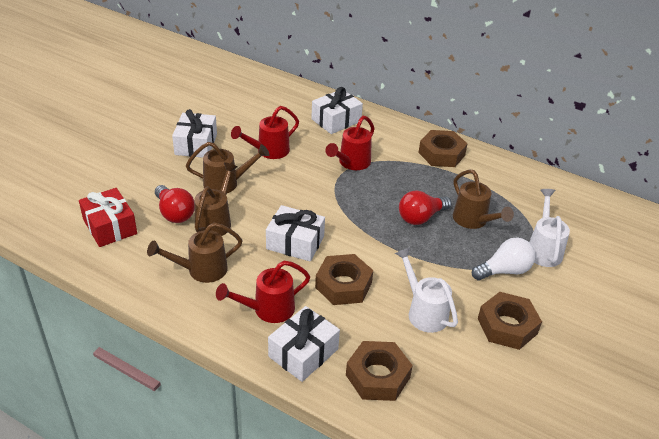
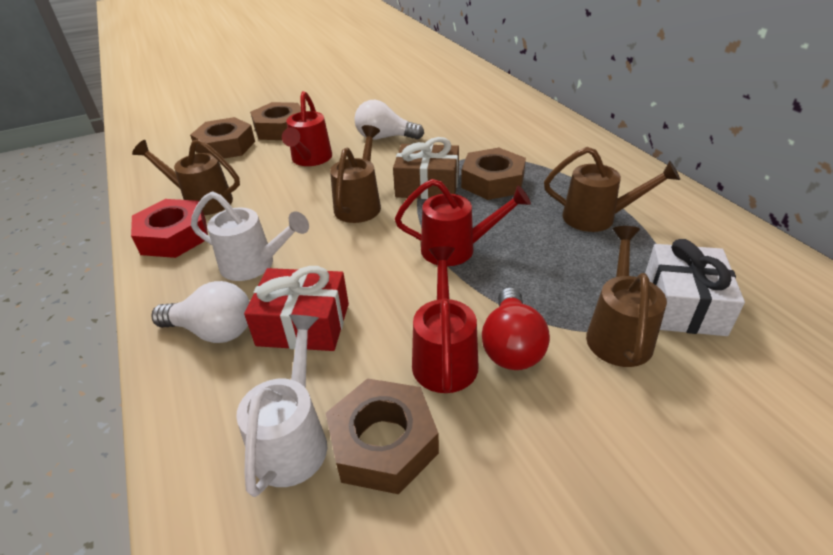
brown gift: 0 -> 1
red light bulb: 2 -> 1
red nut: 0 -> 1
white gift: 4 -> 1
white light bulb: 1 -> 2

